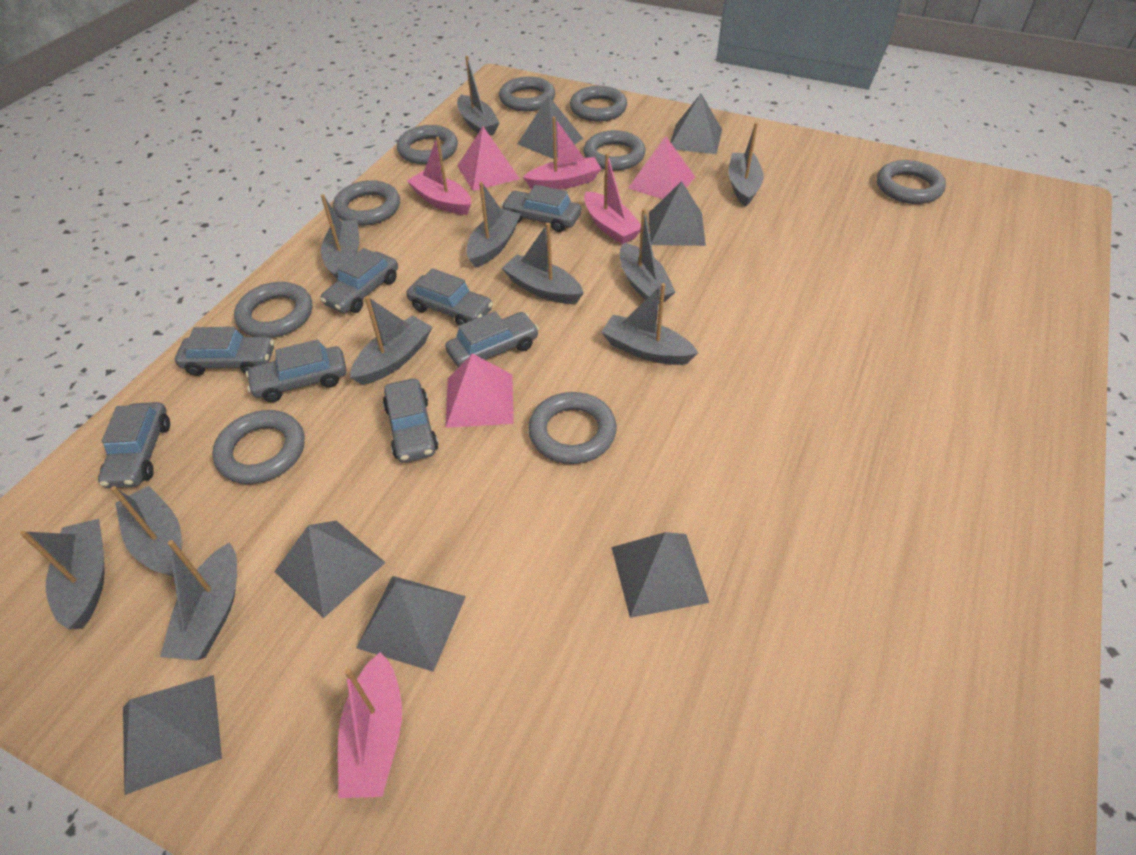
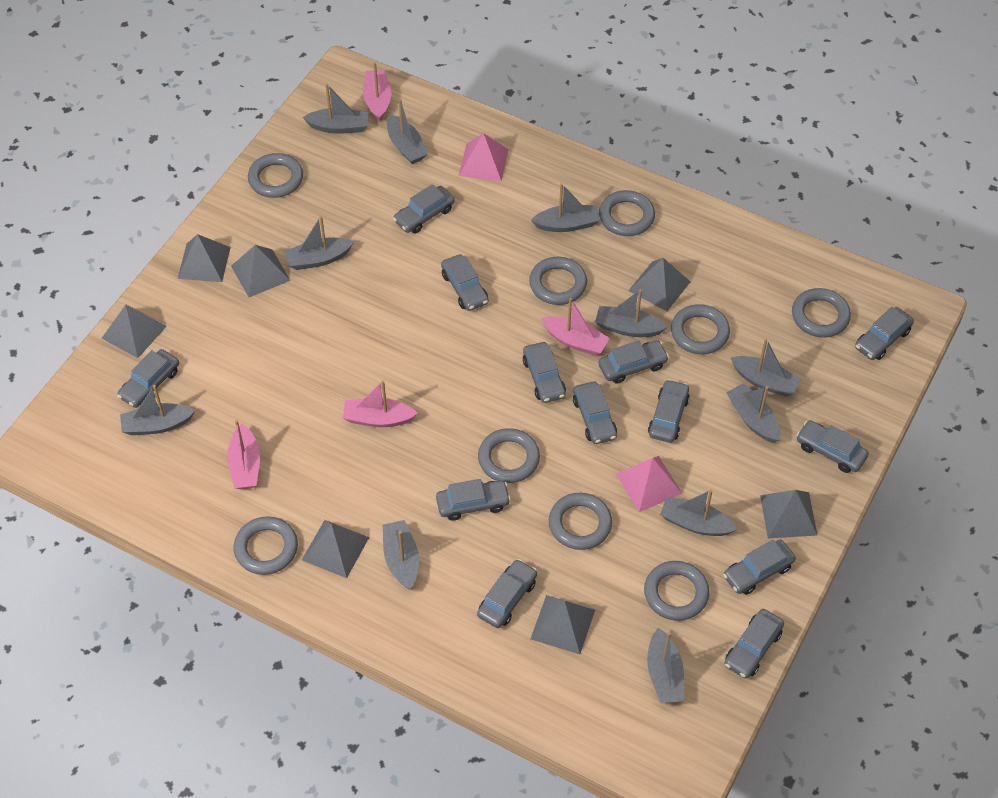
grey car: 8 -> 13
pink pyramid: 3 -> 2

